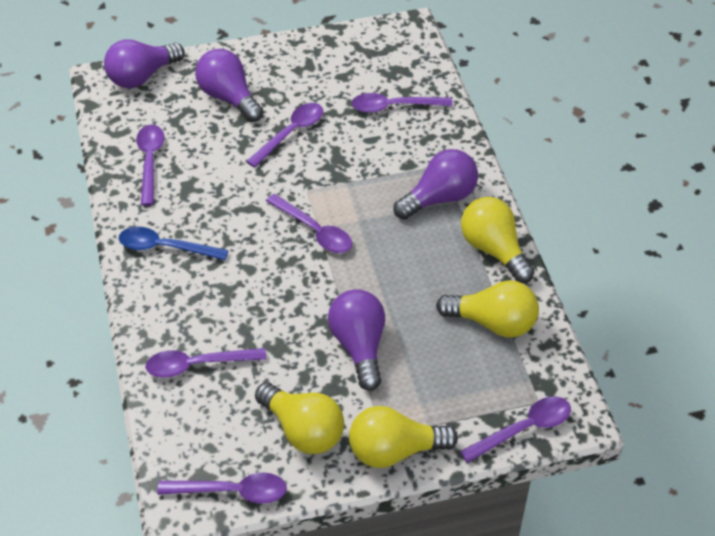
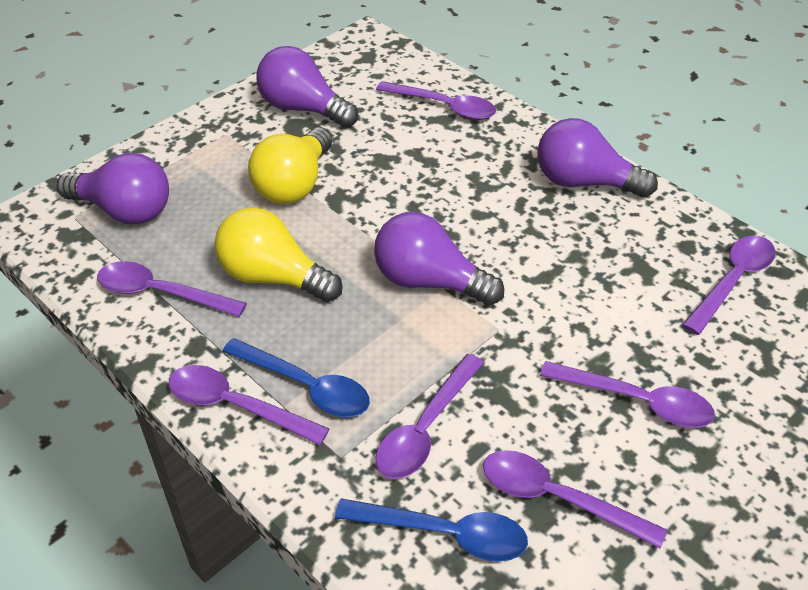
blue spoon: 1 -> 2
yellow light bulb: 4 -> 2

